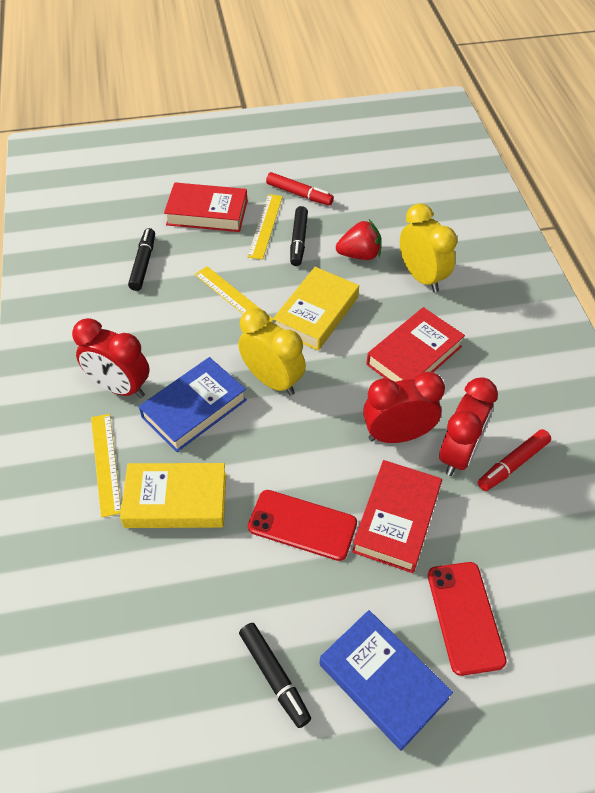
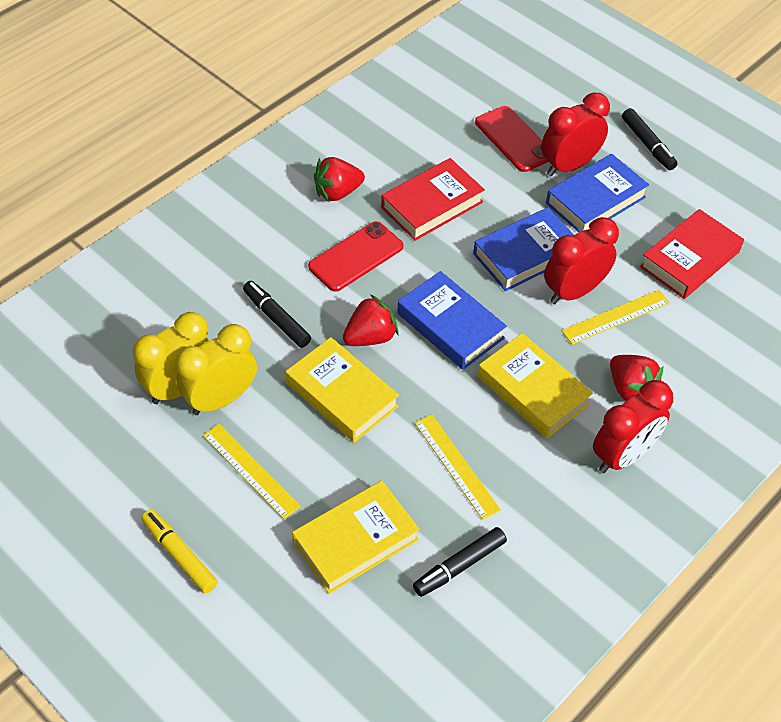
blue book: 2 -> 3
red book: 3 -> 2
red marker: 2 -> 0
red strawberry: 1 -> 3
yellow book: 2 -> 3
yellow marker: 0 -> 1

